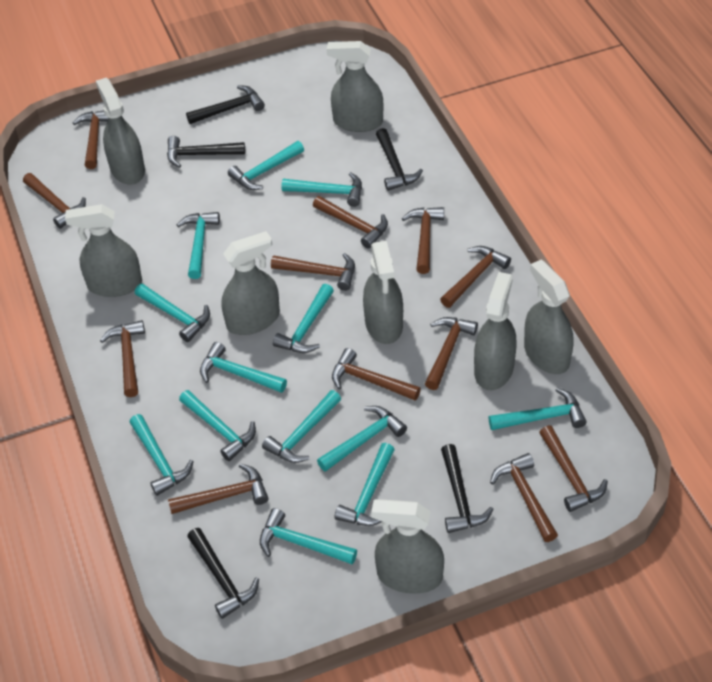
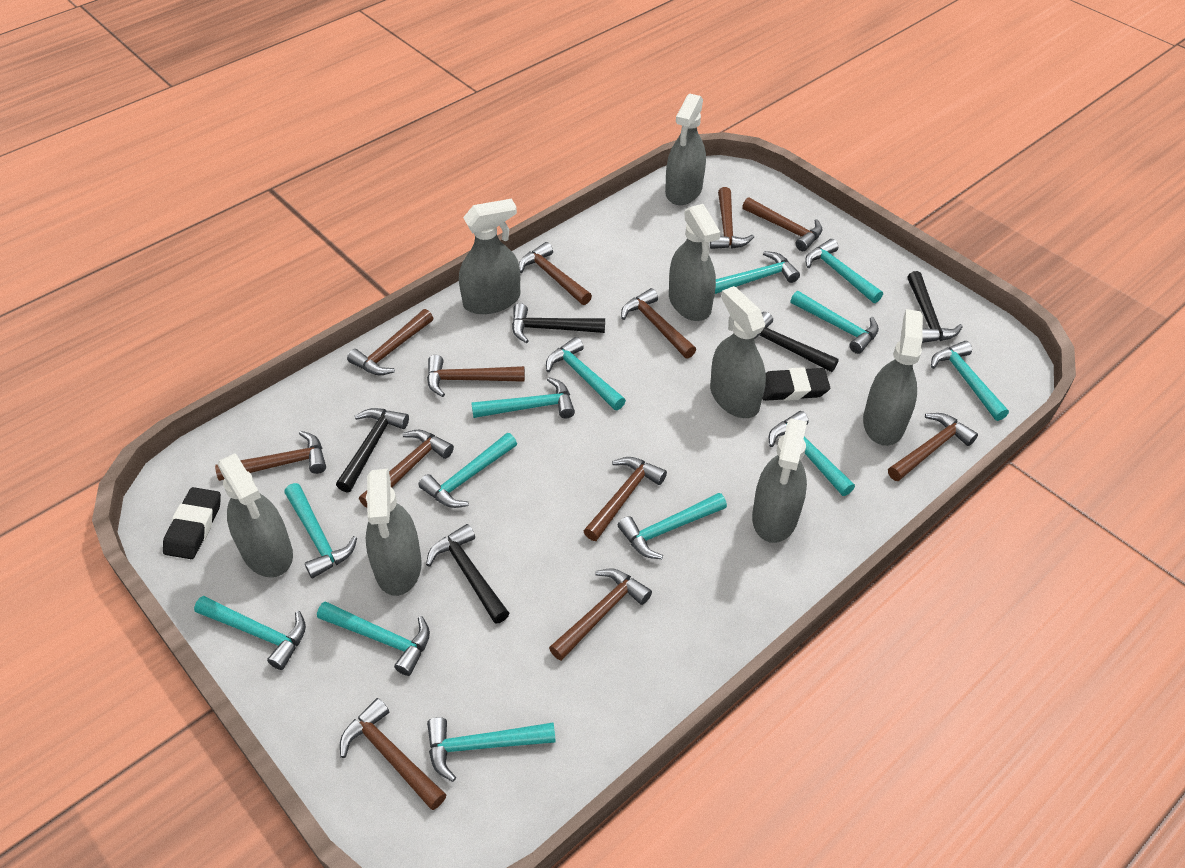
black eraser: 0 -> 2

